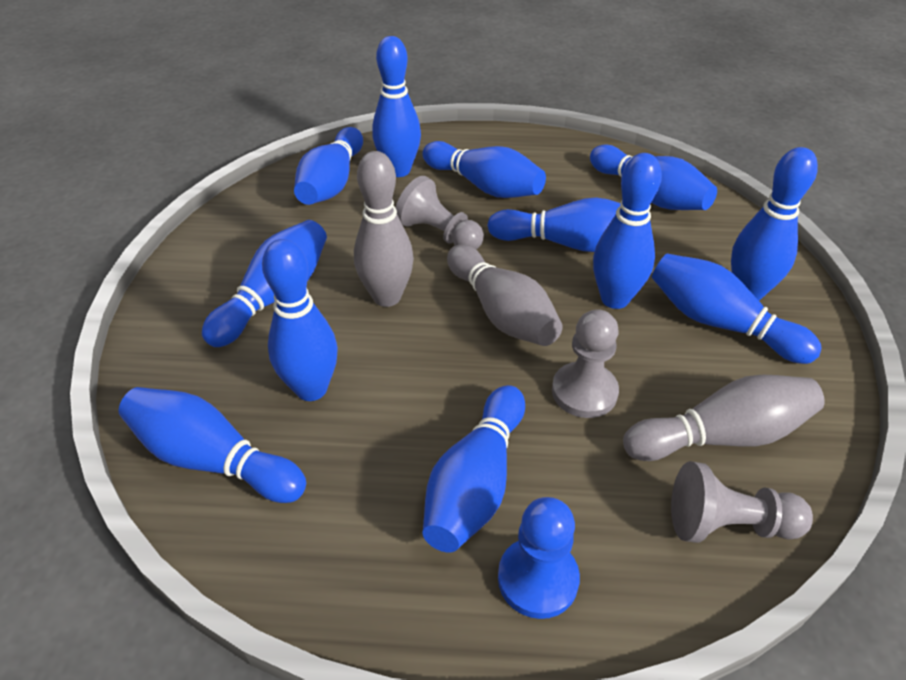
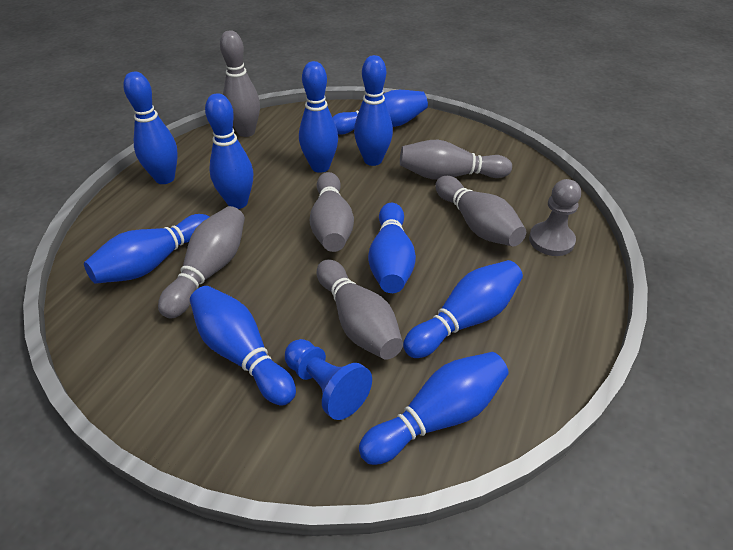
blue bowling pin: 12 -> 10
grey bowling pin: 3 -> 6
grey pawn: 3 -> 1

